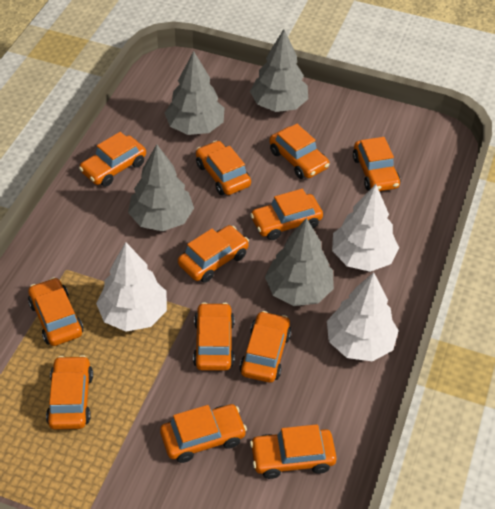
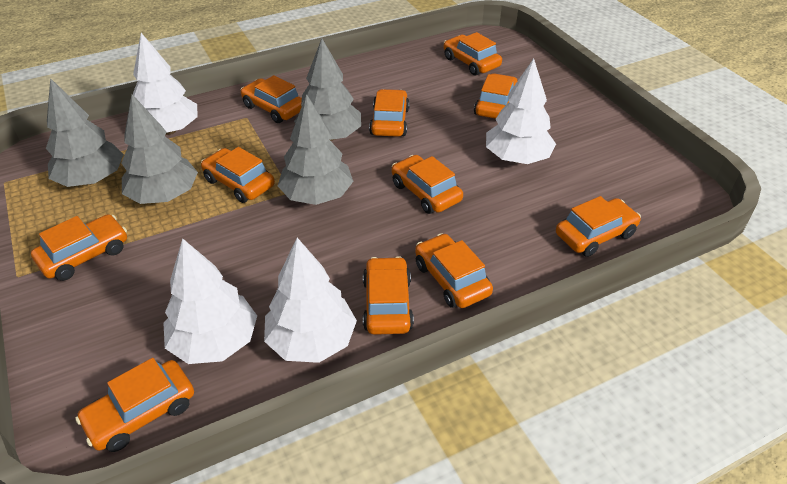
orange car: 12 -> 11
white tree: 3 -> 4

